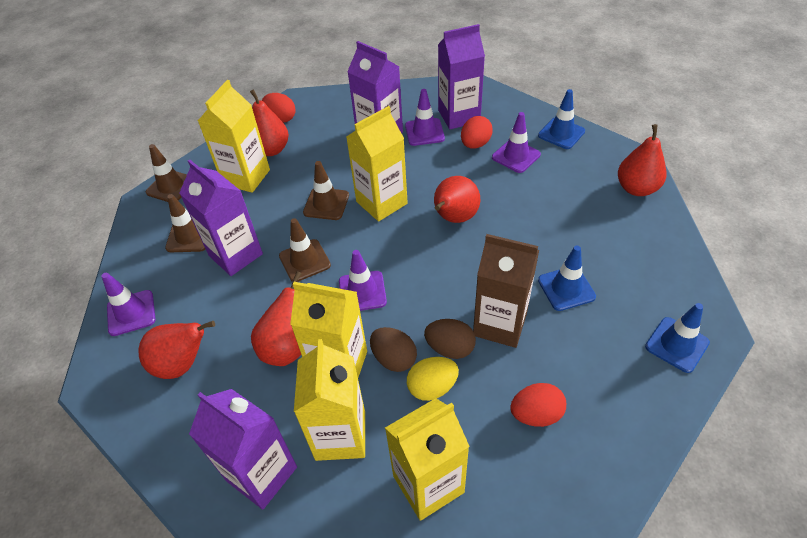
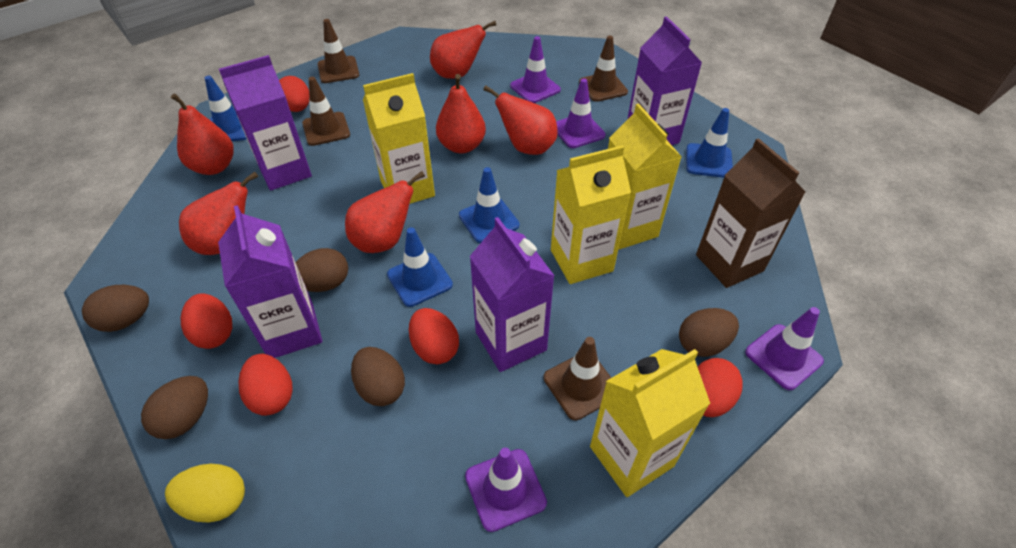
blue traffic cone: 3 -> 4
brown egg: 2 -> 5
red egg: 3 -> 5
red pear: 5 -> 6
yellow carton: 5 -> 4

